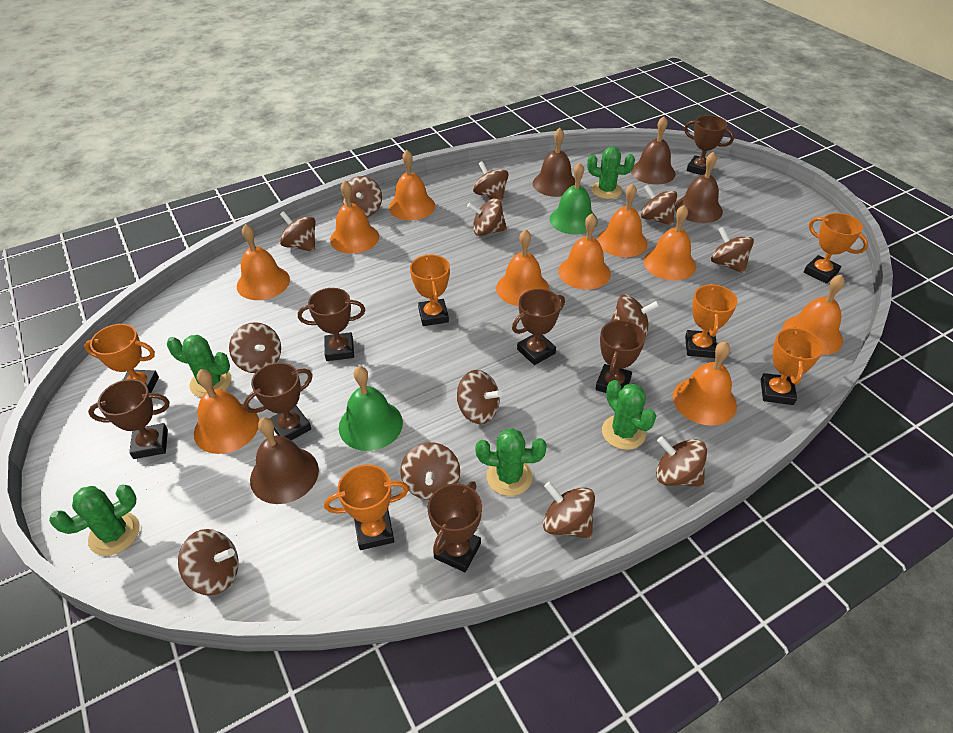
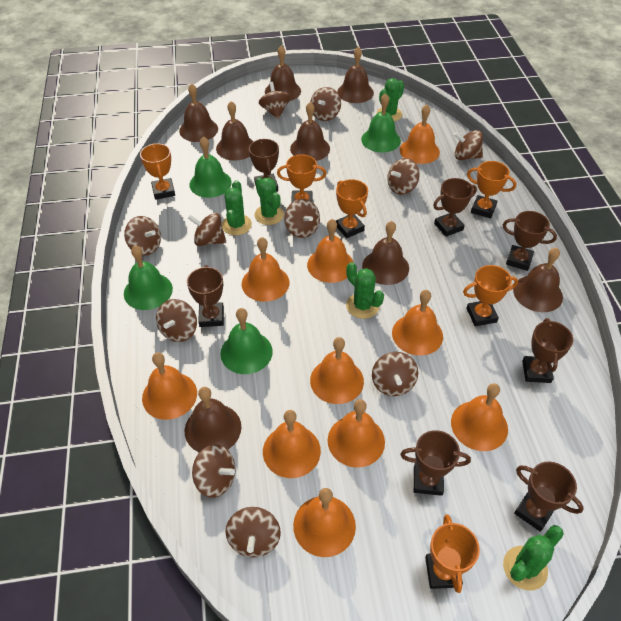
brown bell: 4 -> 8
brown spinning top: 13 -> 11
green bell: 2 -> 4

